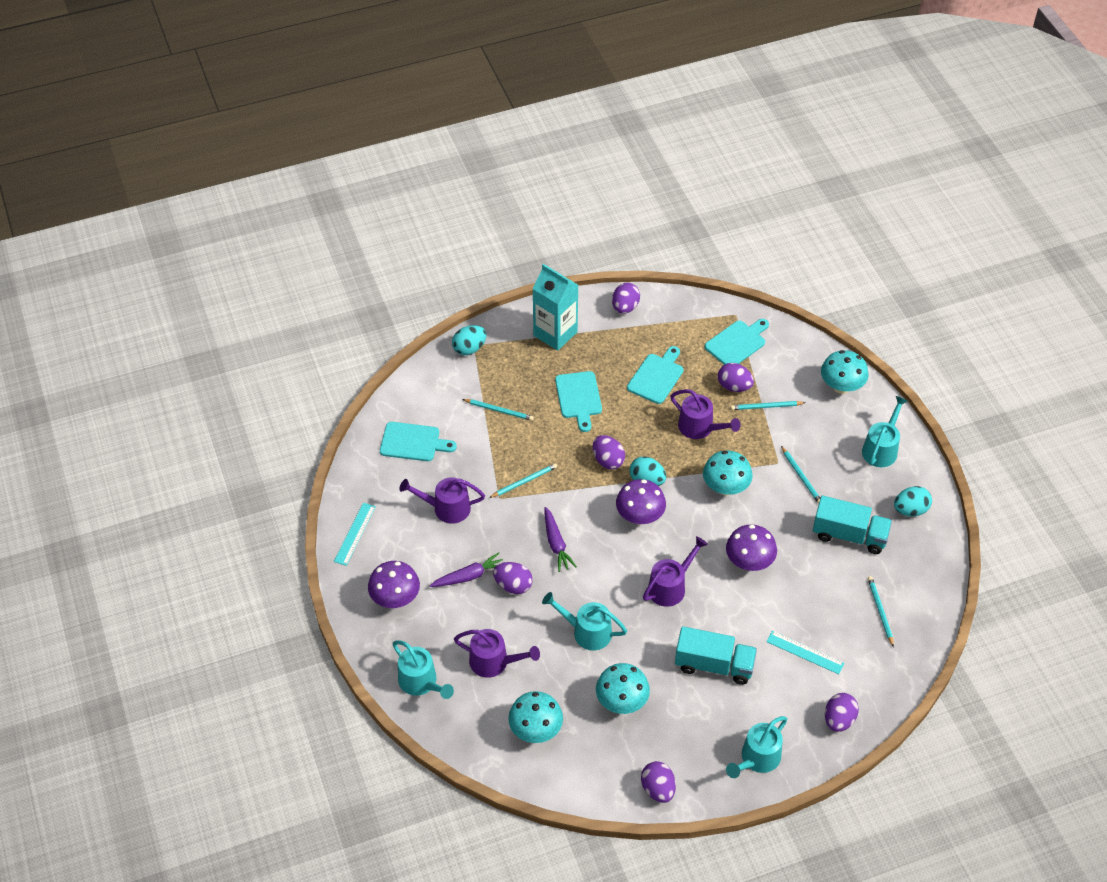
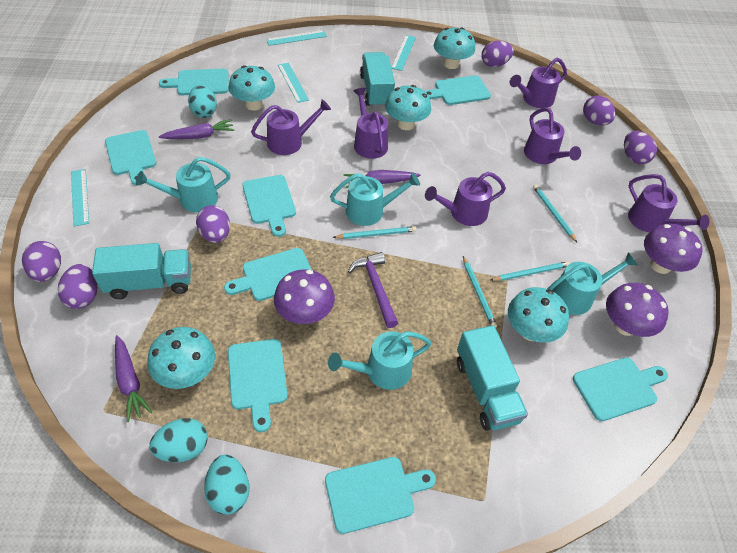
purple carrot: 2 -> 3
purple hammer: 0 -> 1
purple watering can: 4 -> 6
turquoise carton: 1 -> 0
turquoise cutting board: 4 -> 8
turquoise mushroom: 4 -> 5
turquoise pencil: 5 -> 4
turquoise ruler: 2 -> 4
turquoise truck: 2 -> 3

